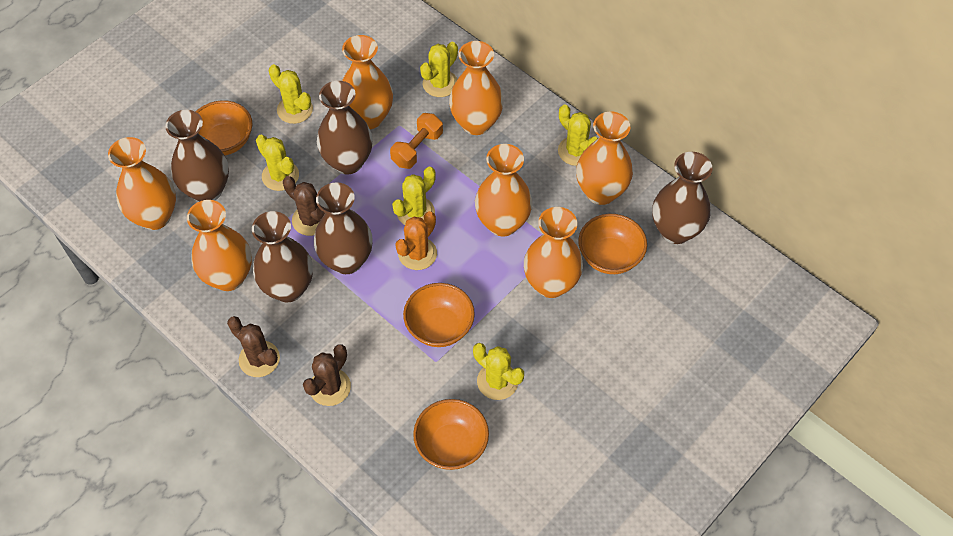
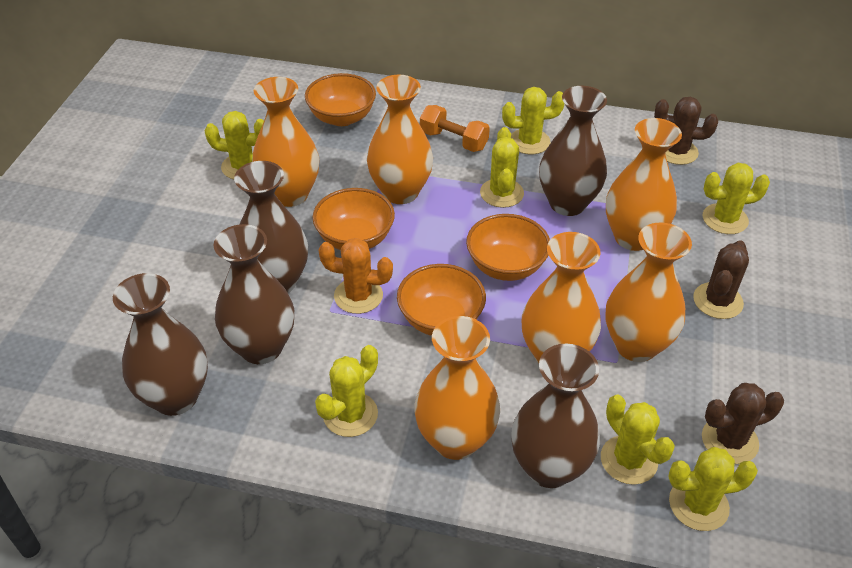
orange vase: 7 -> 6
yellow cactus: 6 -> 7

